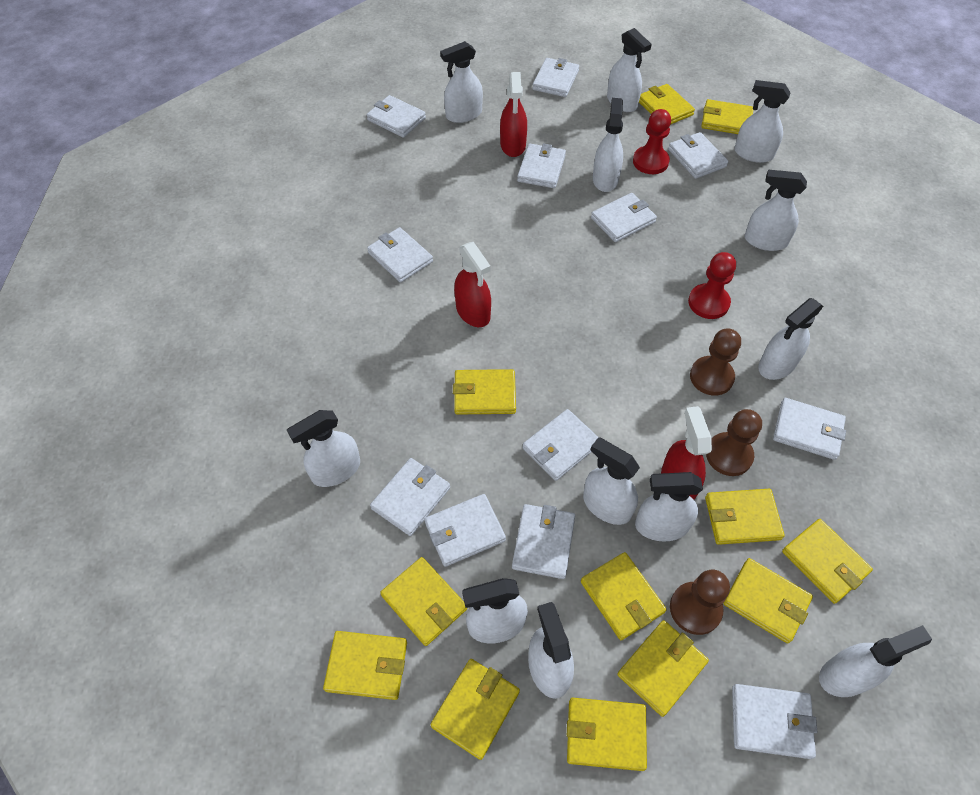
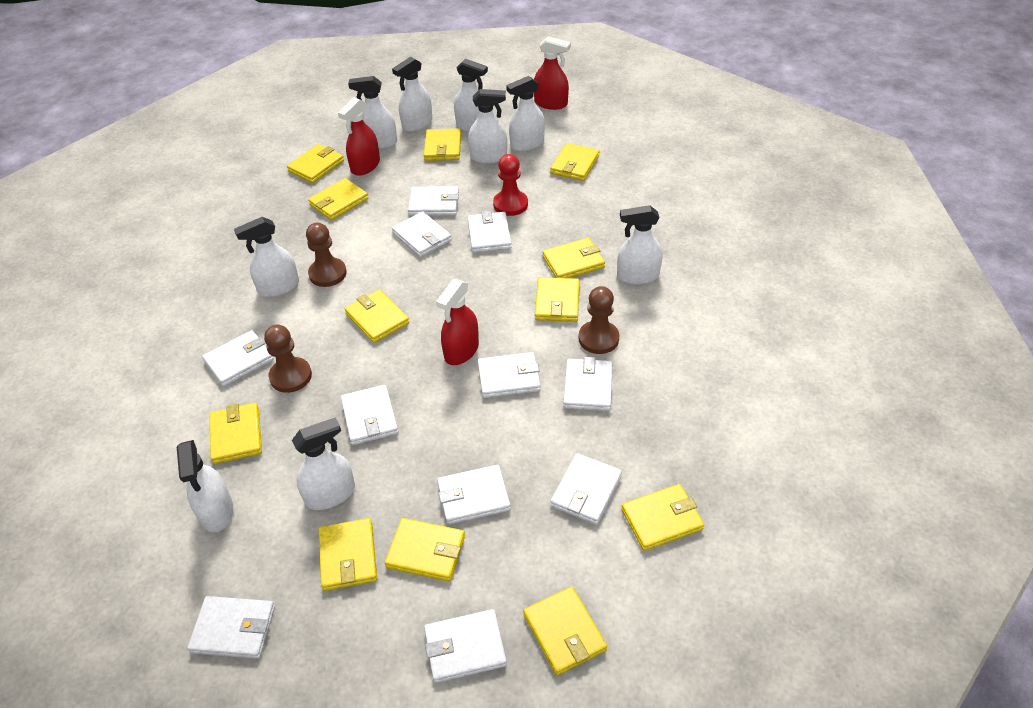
red pawn: 2 -> 1
white spray bottle: 12 -> 9
white wallet: 12 -> 11

